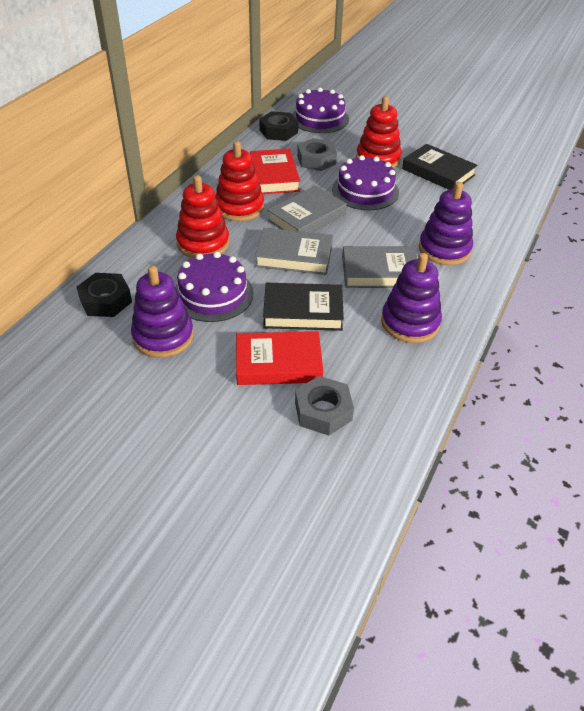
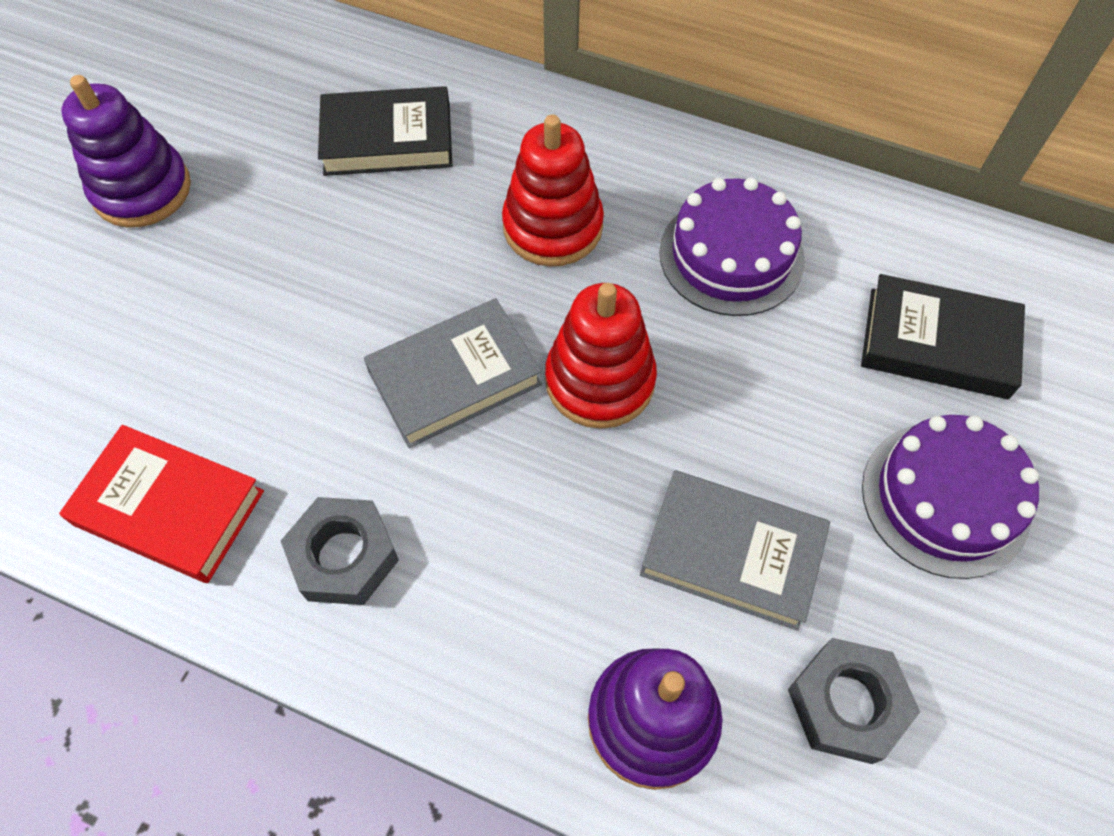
black nut: 2 -> 0
grey book: 3 -> 2
purple cake: 3 -> 2
purple stacking toy: 3 -> 2
red book: 2 -> 1
red stacking toy: 3 -> 2

